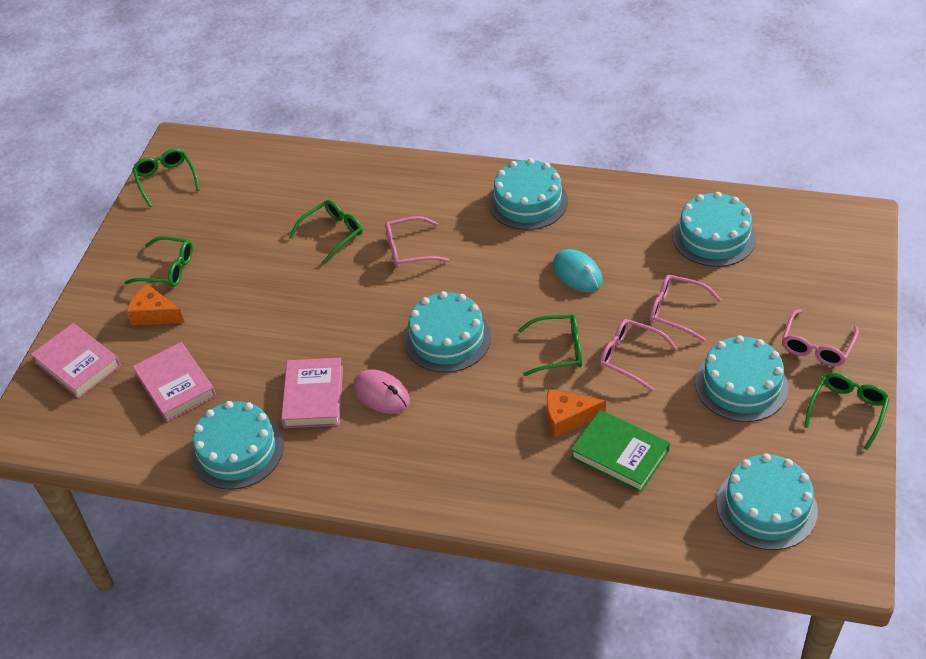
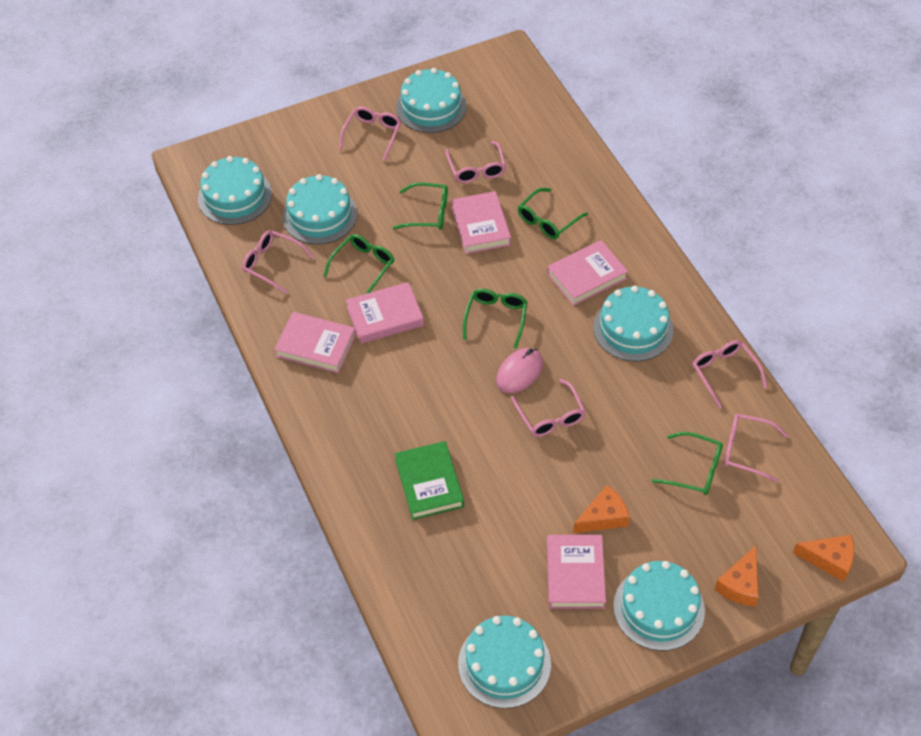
orange cheese: 2 -> 3
pink book: 3 -> 5
pink glasses: 4 -> 6
turquoise mouse: 1 -> 0

